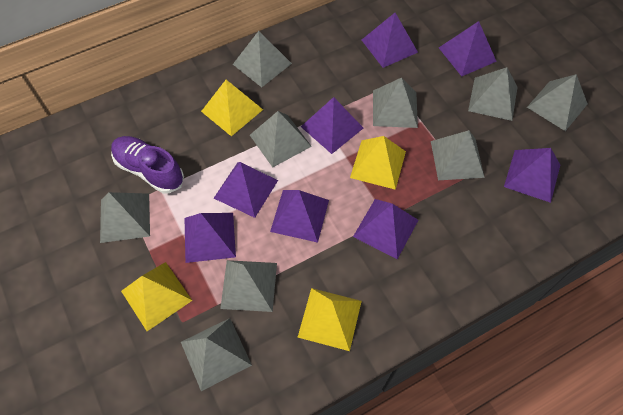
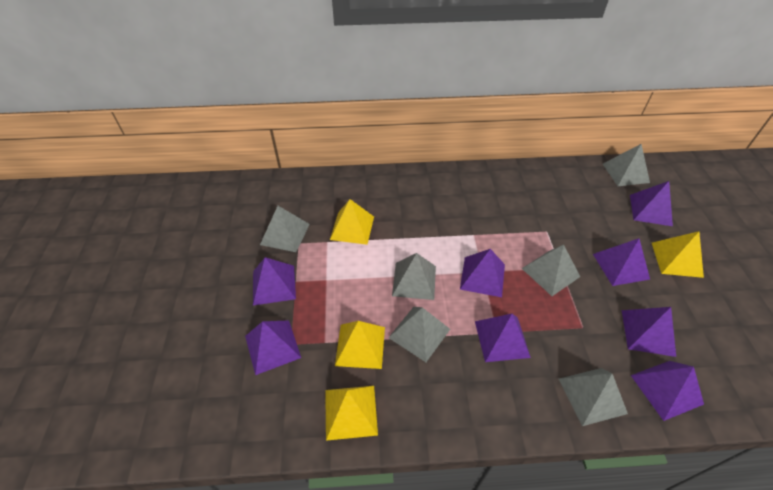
grey pyramid: 9 -> 6
purple shoe: 1 -> 0

